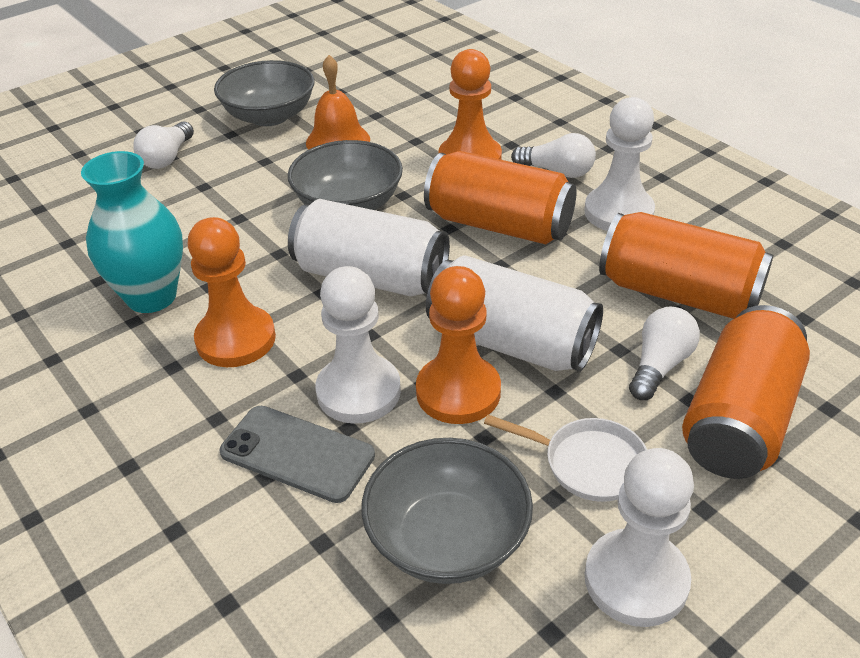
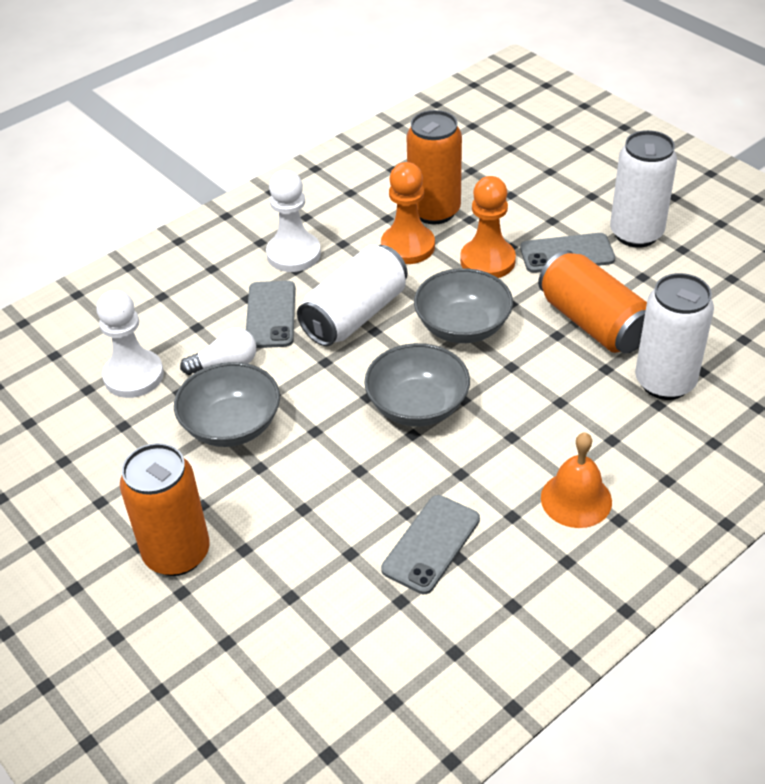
grey phone: 1 -> 3
orange pawn: 3 -> 2
turquoise vase: 1 -> 0
white can: 2 -> 3
white light bulb: 3 -> 1
white pan: 1 -> 0
white pawn: 3 -> 2

